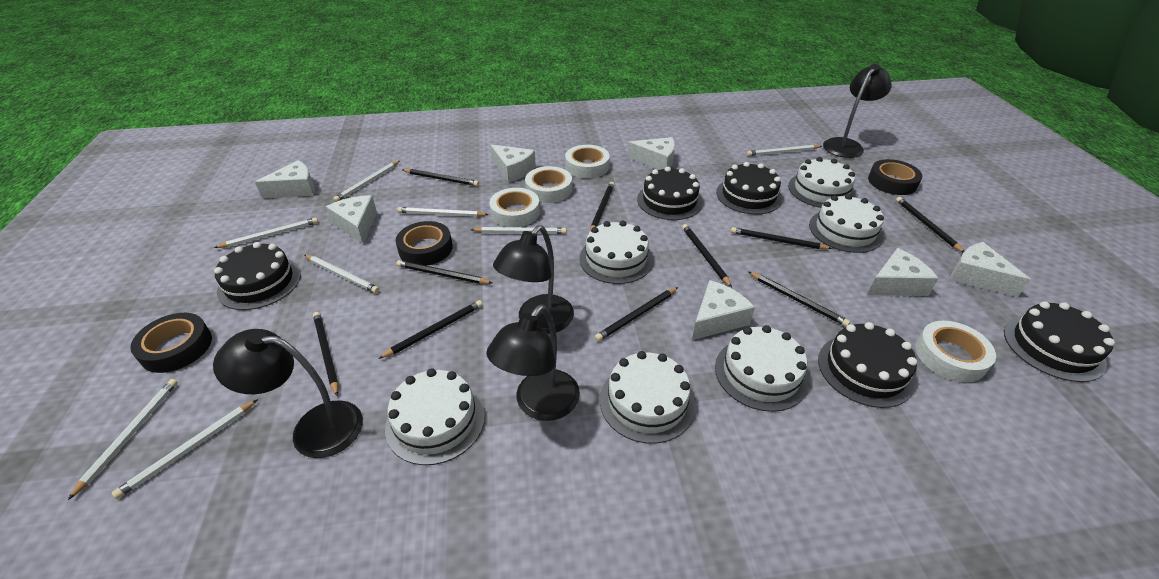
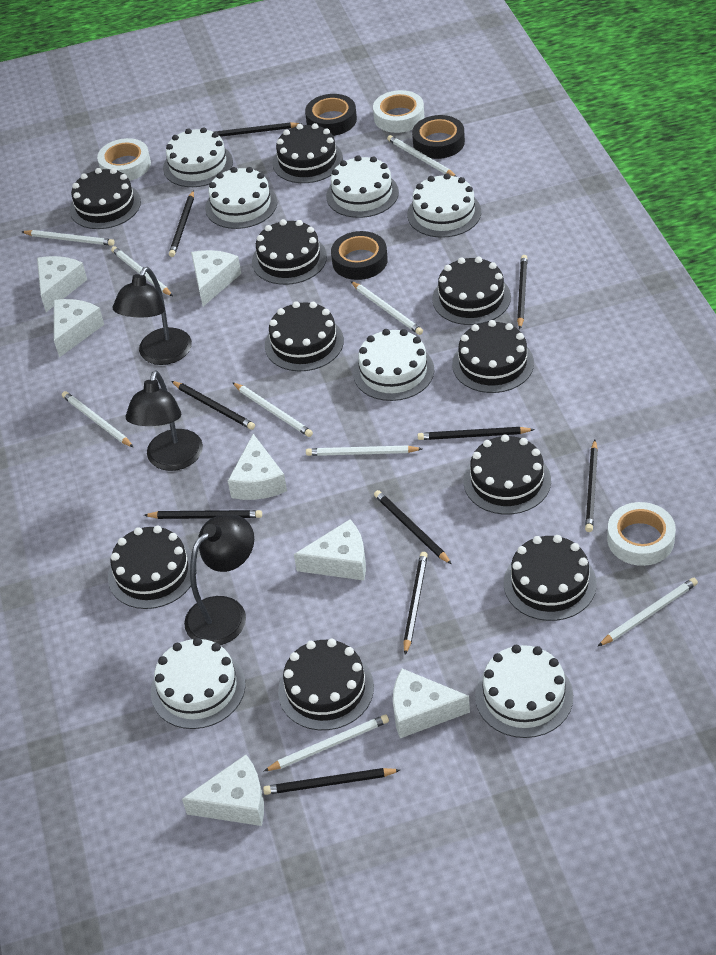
black cake: 5 -> 10
black lamp: 4 -> 3
white cake: 6 -> 7
white pencil: 8 -> 9
white tape: 4 -> 3

